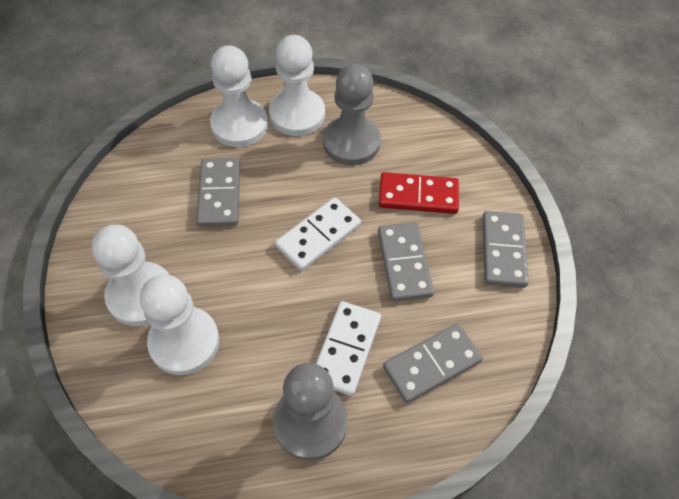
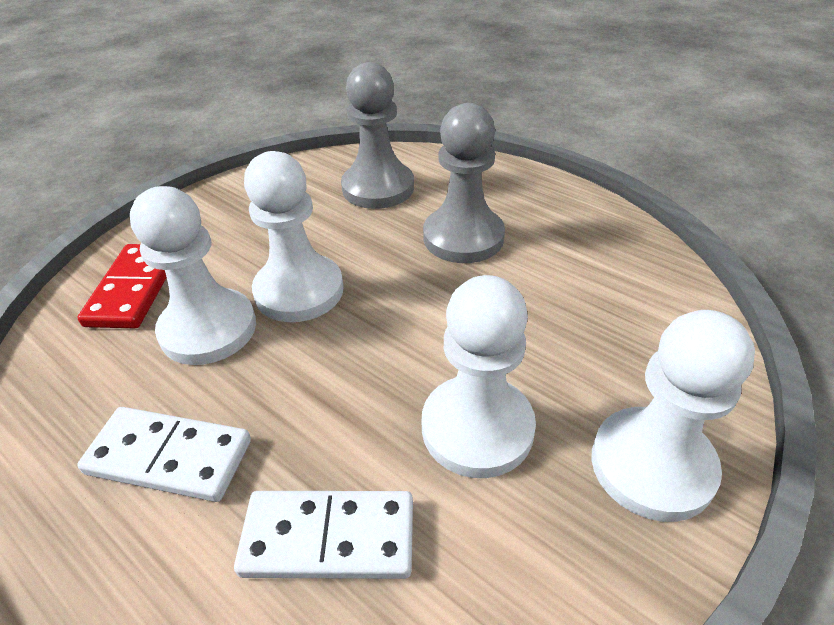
grey domino: 4 -> 0

